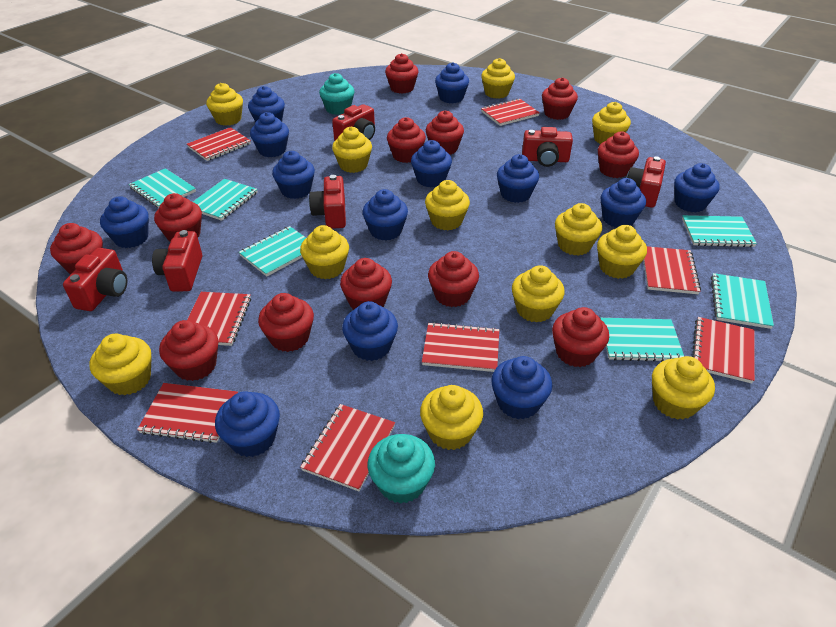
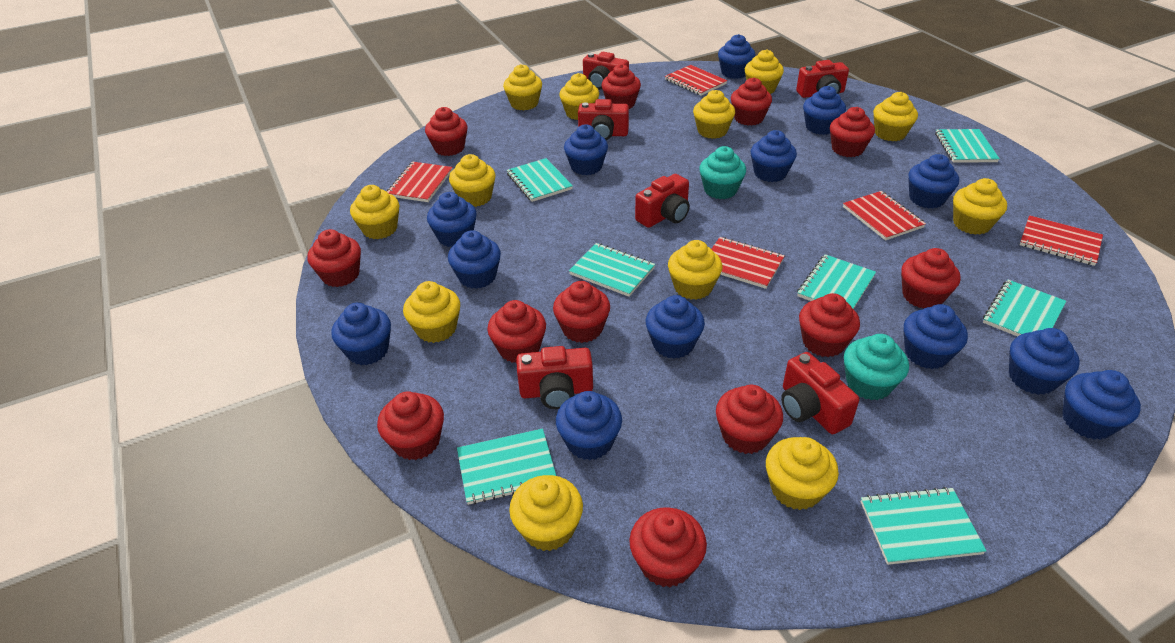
red notebook: 8 -> 5
turquoise notebook: 6 -> 7

